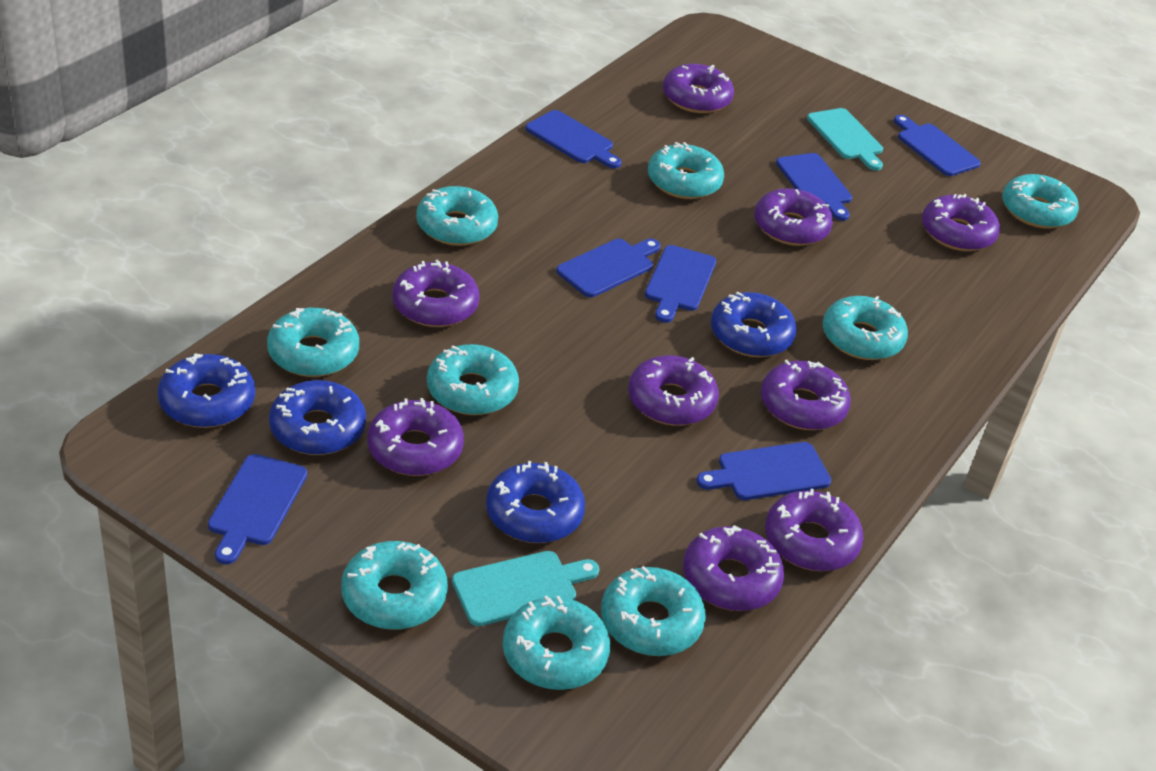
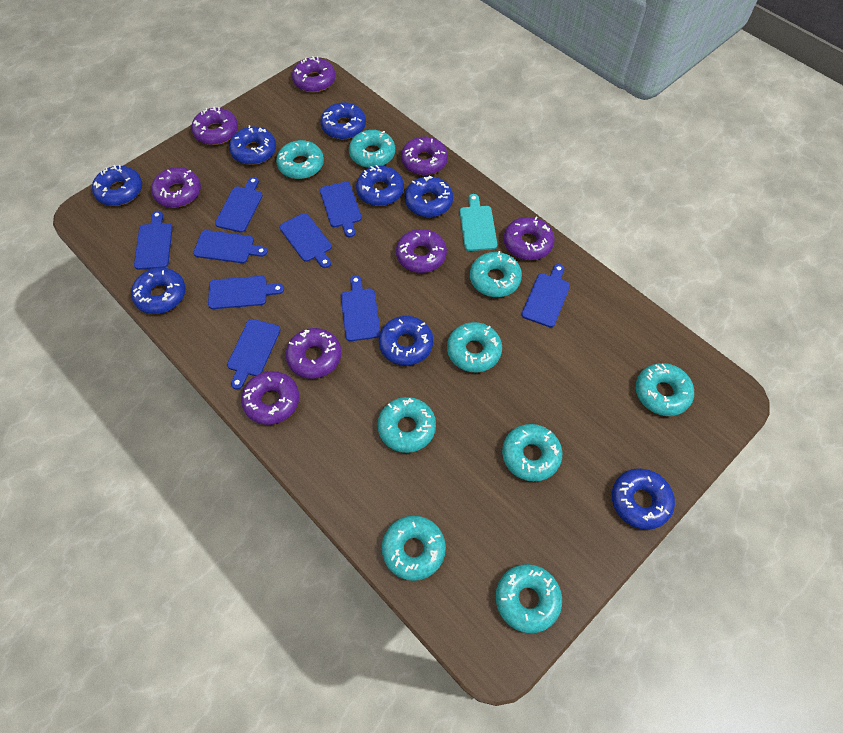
blue cutting board: 7 -> 9
blue donut: 4 -> 8
purple donut: 9 -> 8
turquoise cutting board: 2 -> 1

